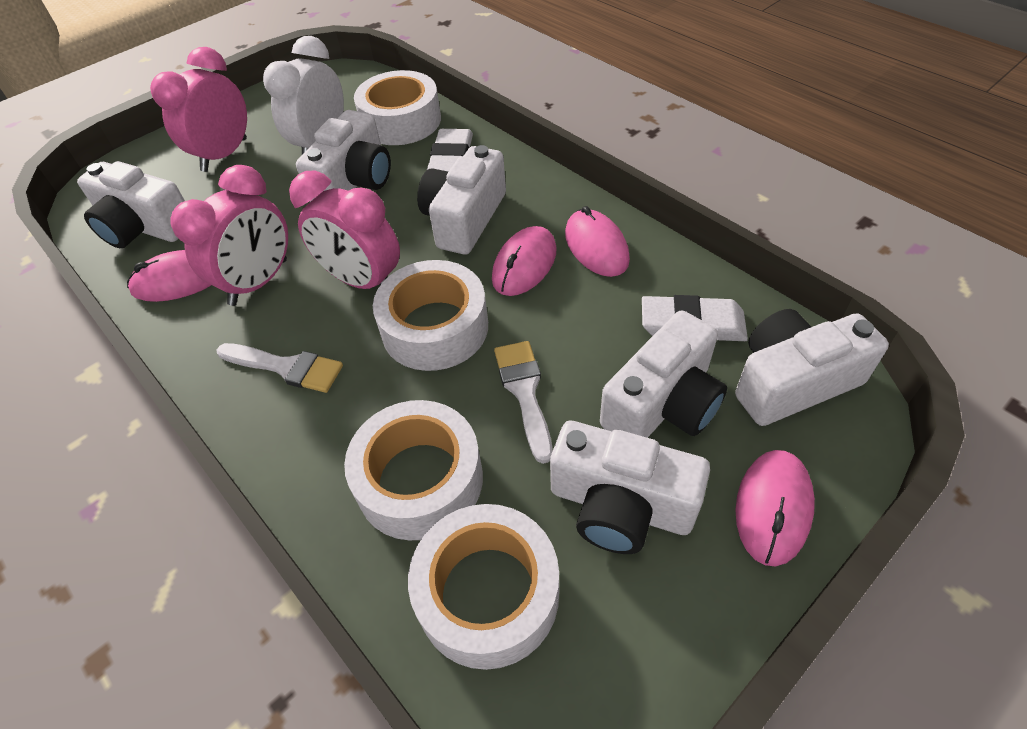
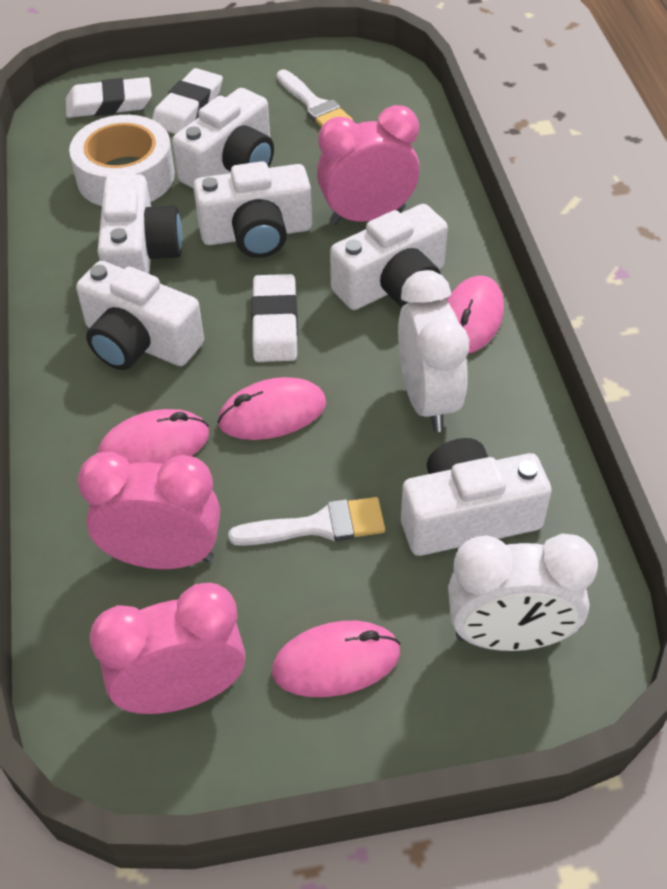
white clock: 1 -> 2
white eraser: 2 -> 3
white tape: 4 -> 1

